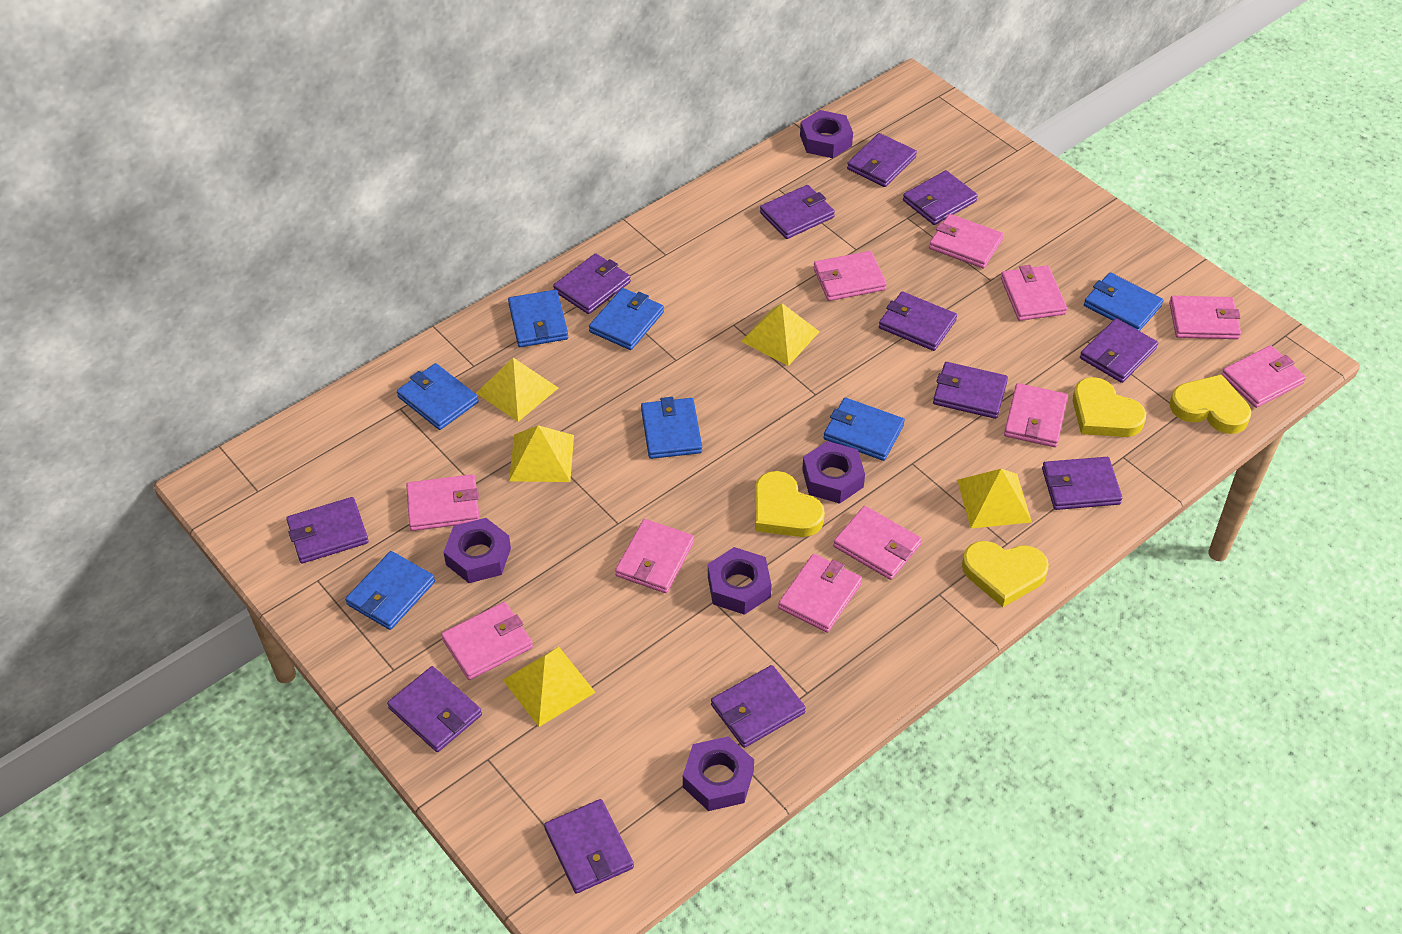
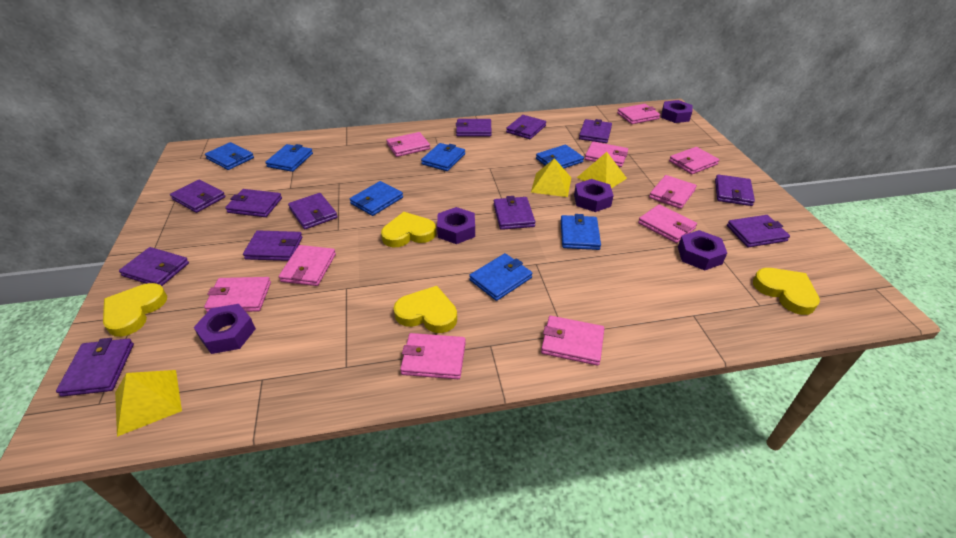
pink wallet: 11 -> 10
yellow pyramid: 5 -> 3

